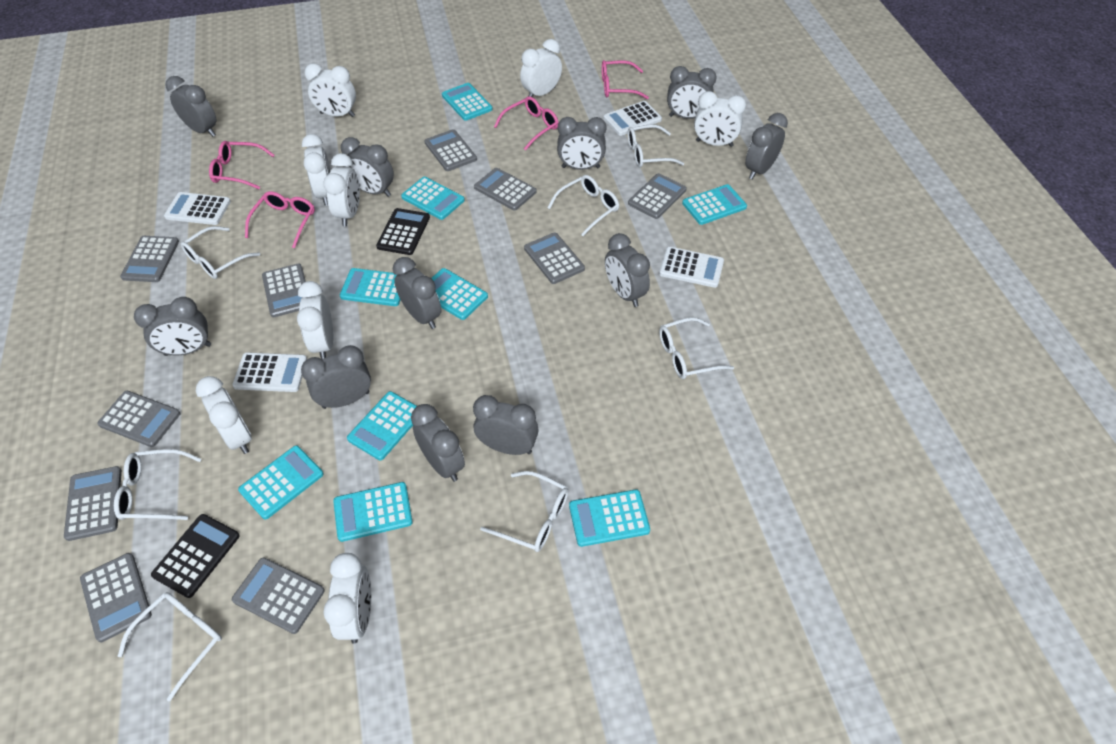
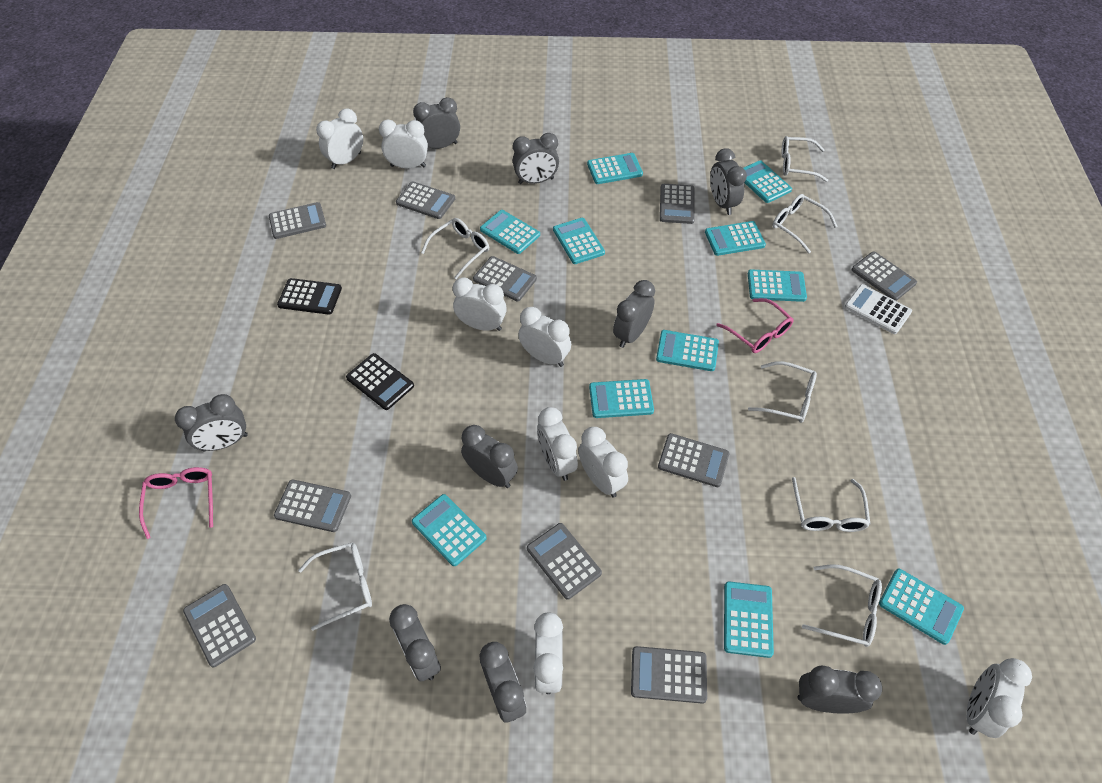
grey clock: 11 -> 9
pink glasses: 4 -> 2
turquoise calculator: 9 -> 11
white calculator: 4 -> 1

